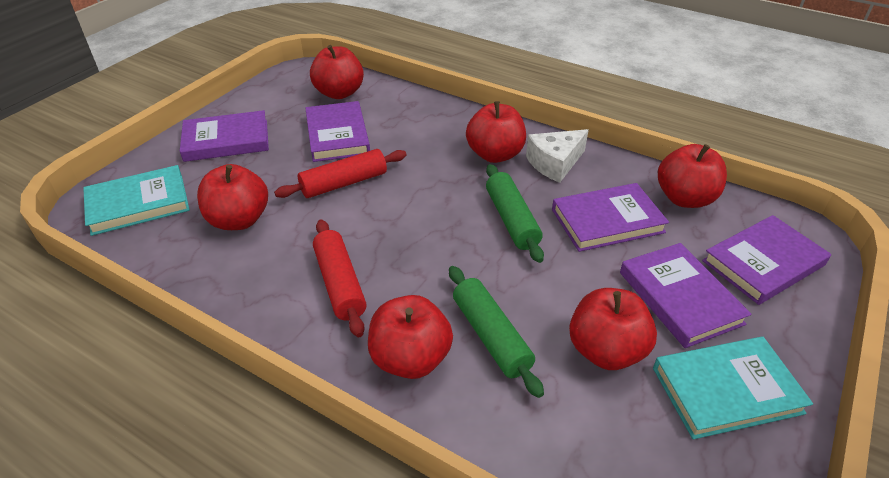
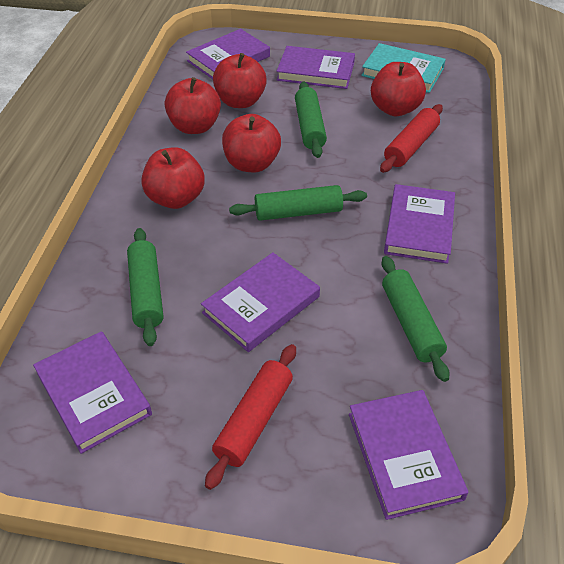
green rolling pin: 2 -> 4
purple book: 5 -> 6
red apple: 6 -> 5
turquoise book: 2 -> 1
white cheese: 1 -> 0

